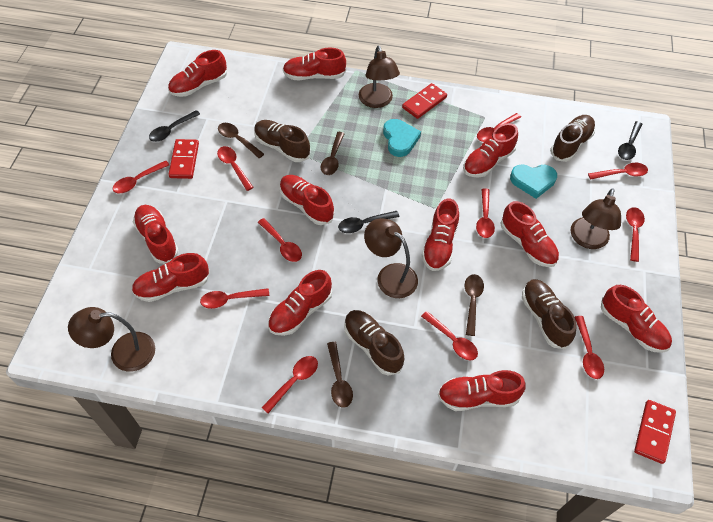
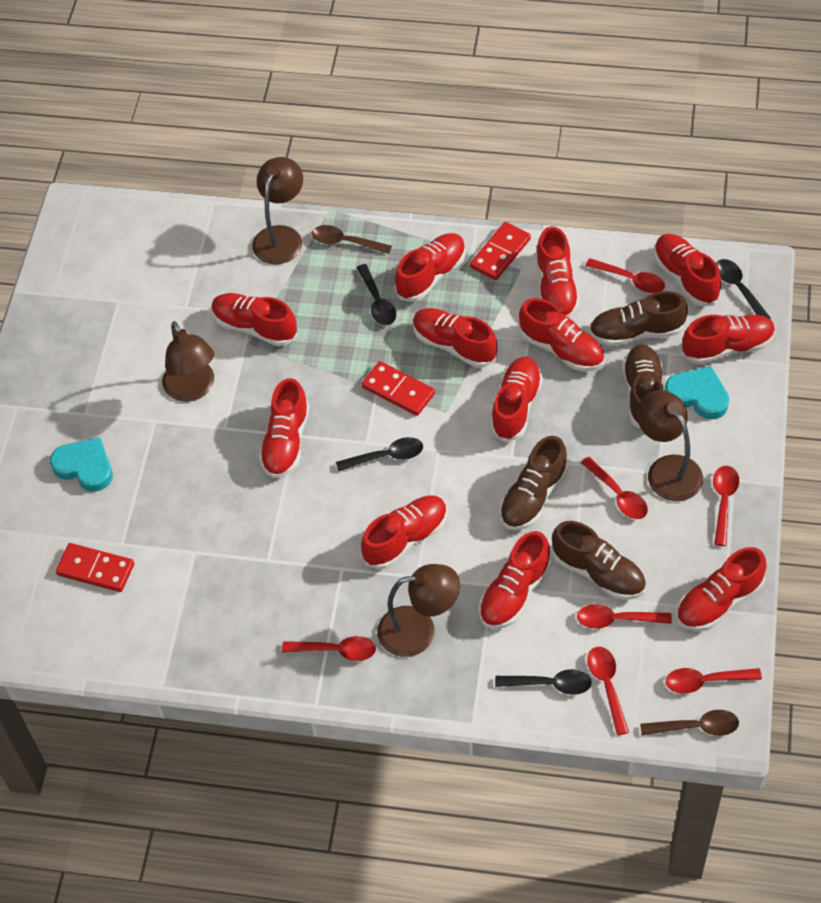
black spoon: 3 -> 4
brown spoon: 4 -> 2
red shoe: 11 -> 12
red spoon: 11 -> 7

